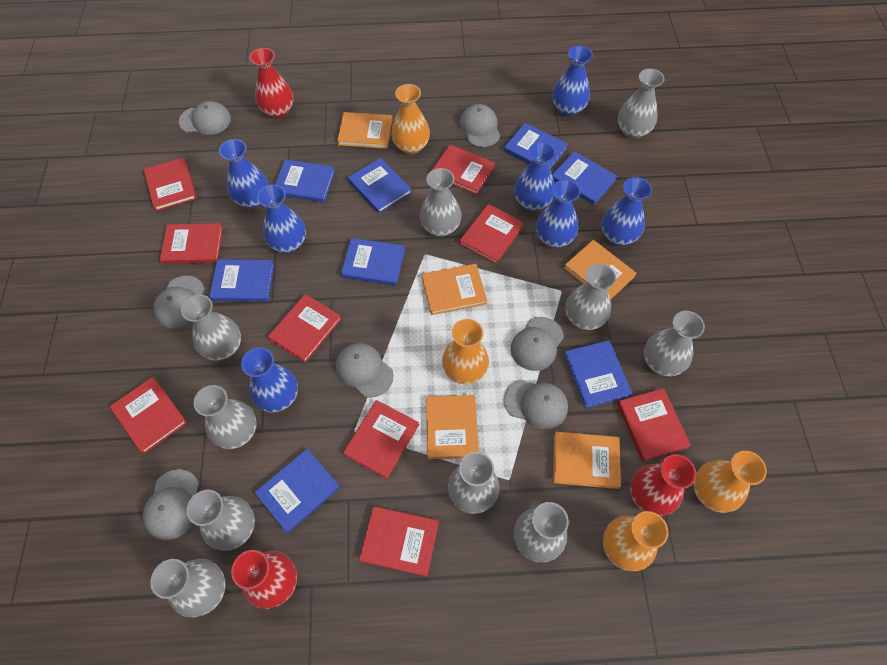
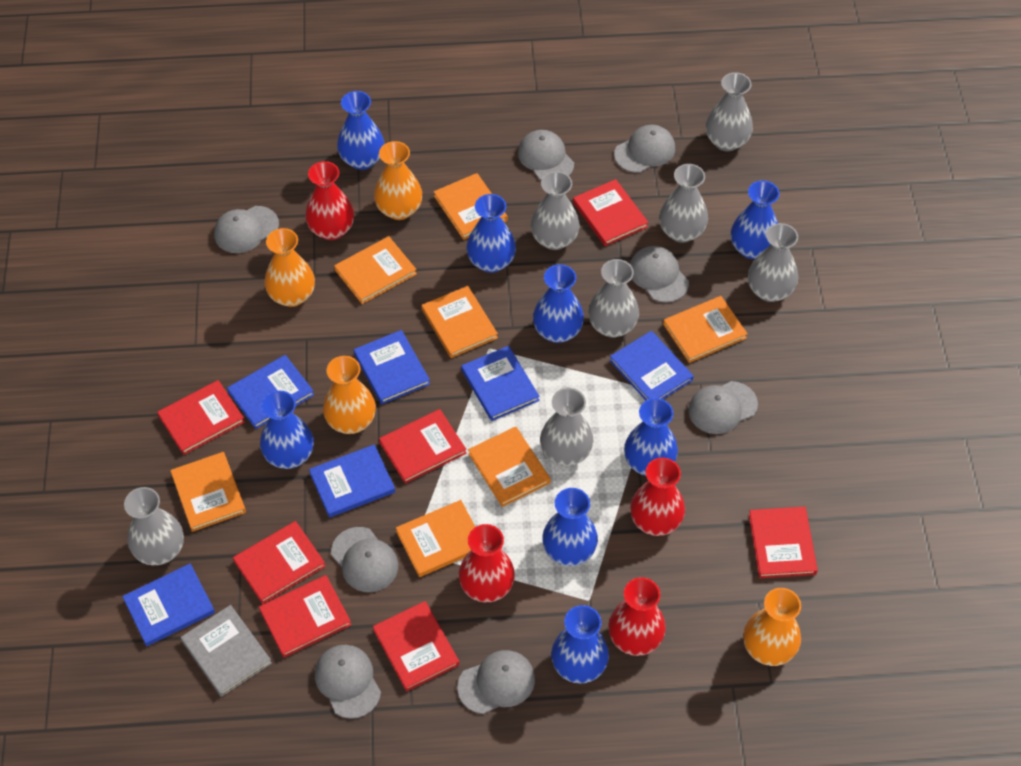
blue book: 8 -> 6
blue vase: 7 -> 8
grey book: 0 -> 1
grey cap: 7 -> 8
grey vase: 10 -> 7
orange book: 5 -> 7
red book: 9 -> 7
red vase: 3 -> 4

